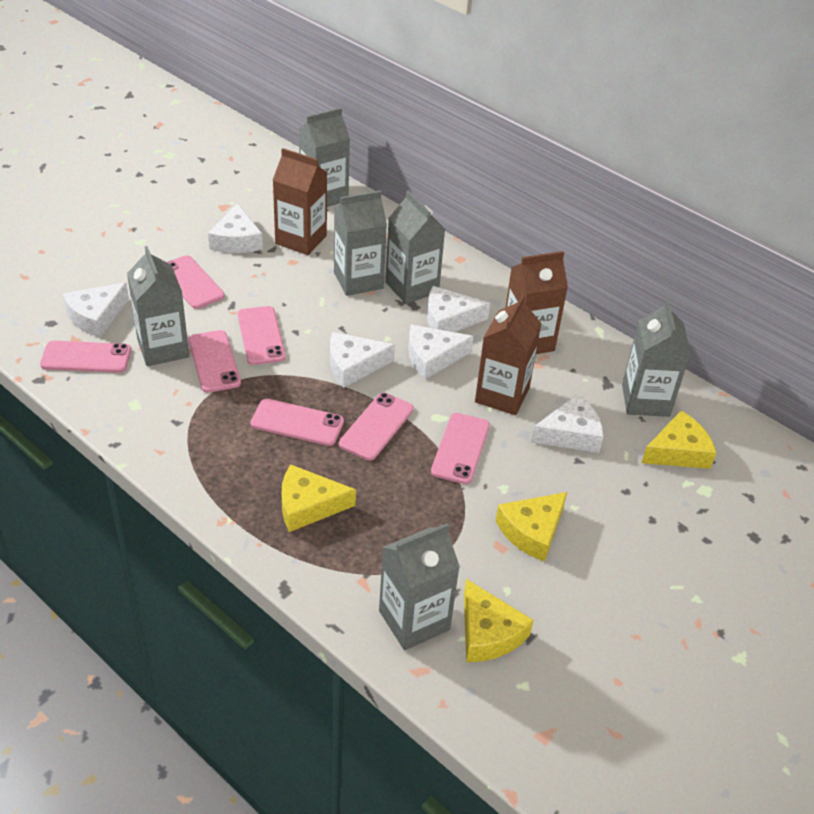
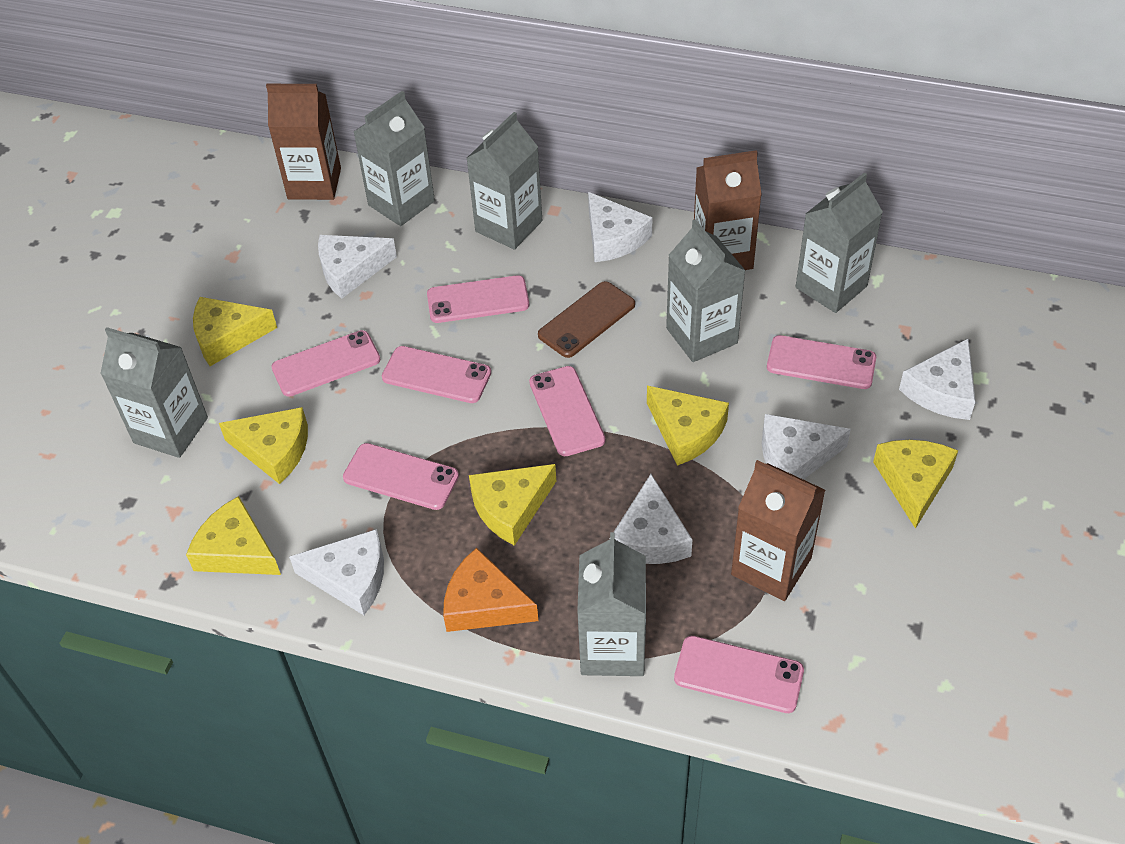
brown phone: 0 -> 1
orange cheese: 0 -> 1
yellow cheese: 4 -> 6

